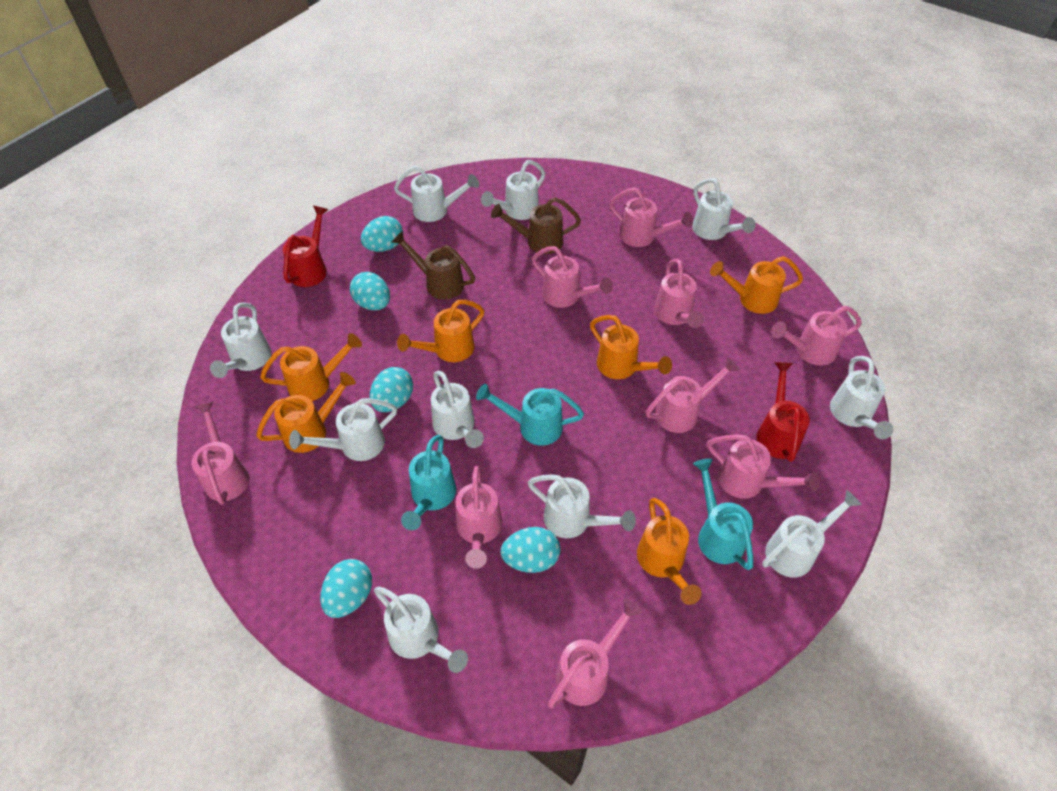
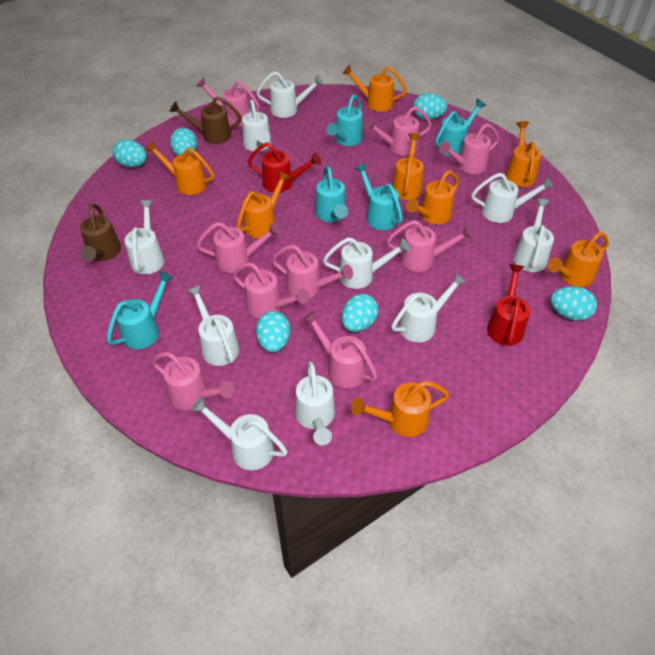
orange watering can: 6 -> 8
turquoise egg: 5 -> 6
turquoise watering can: 3 -> 5

